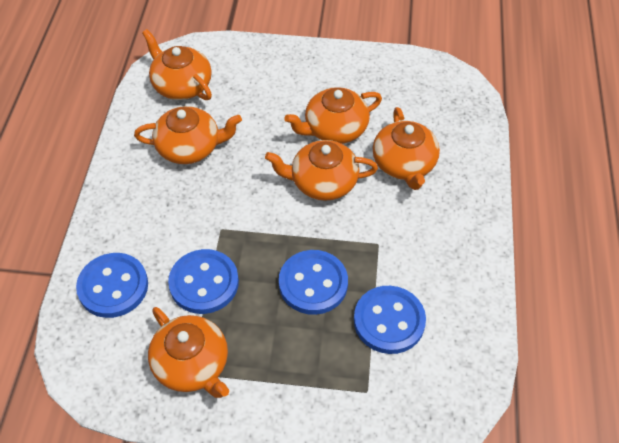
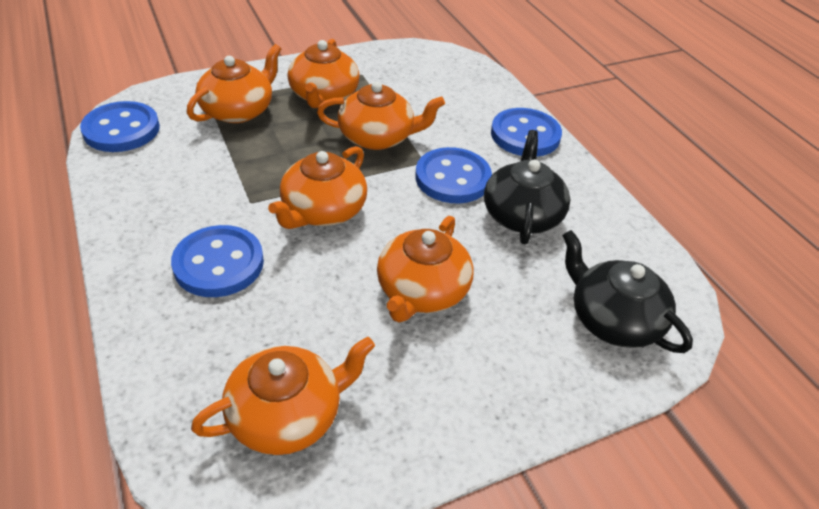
black teapot: 0 -> 2

